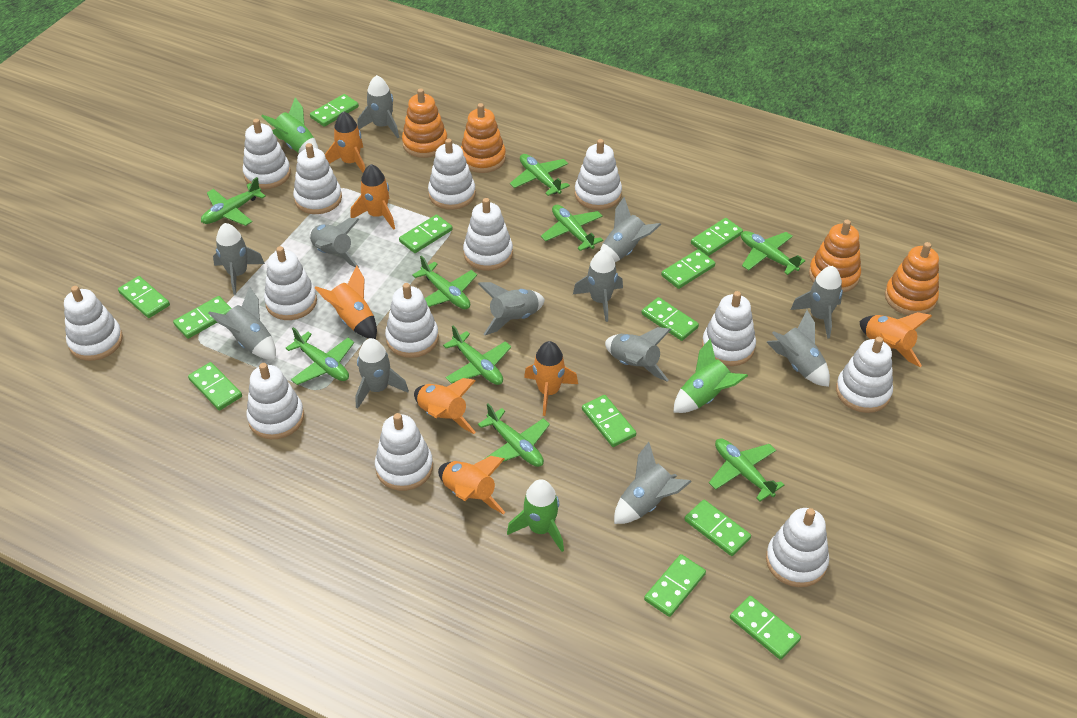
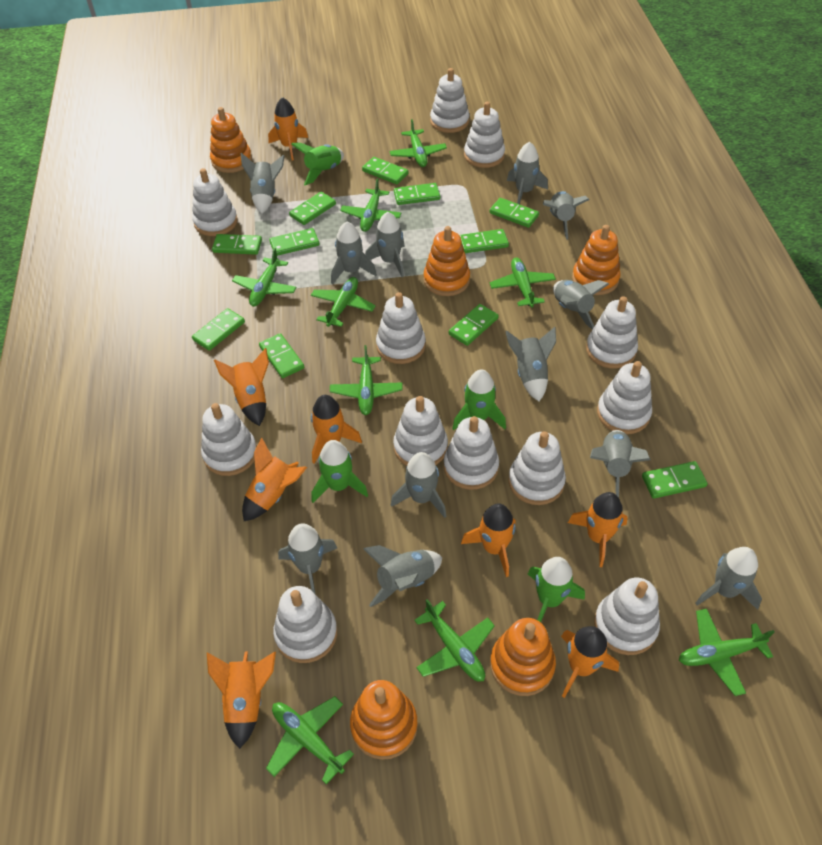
green domino: 12 -> 11
green rocket: 3 -> 4
orange rocket: 7 -> 8
orange stacking toy: 4 -> 5
white stacking toy: 13 -> 12

